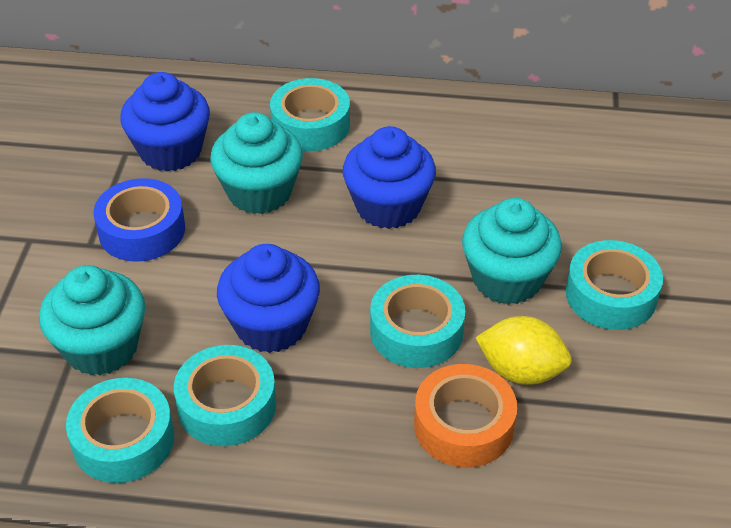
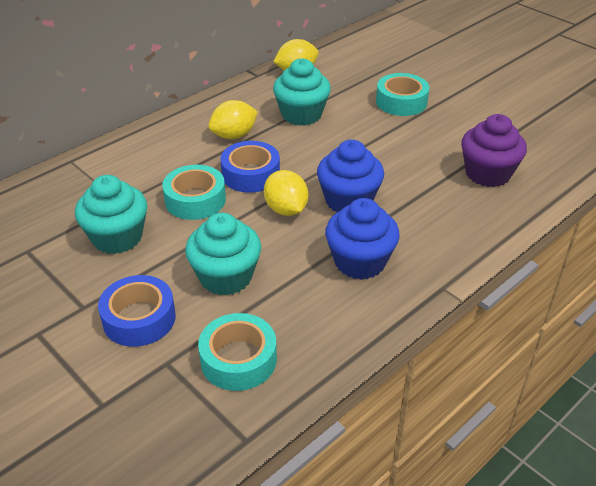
blue cupcake: 3 -> 2
blue tape: 1 -> 2
orange tape: 1 -> 0
purple cupcake: 0 -> 1
turquoise tape: 5 -> 3
yellow lemon: 1 -> 3

